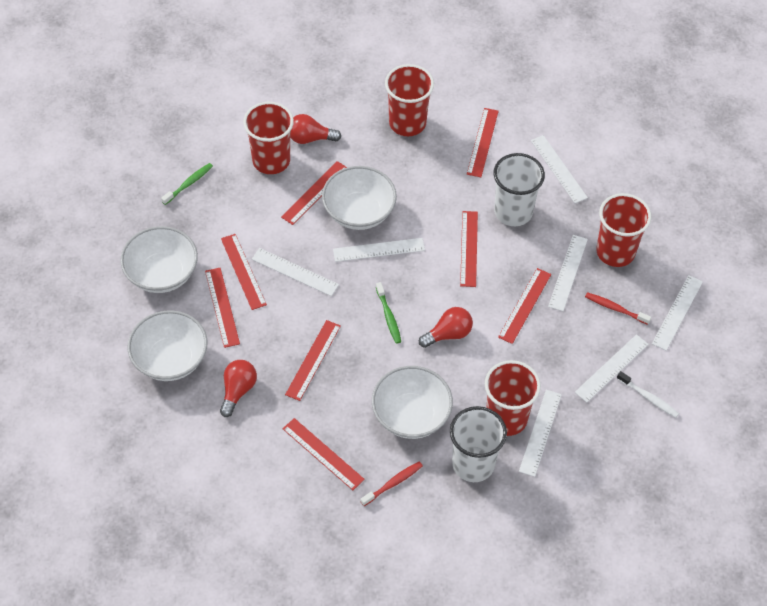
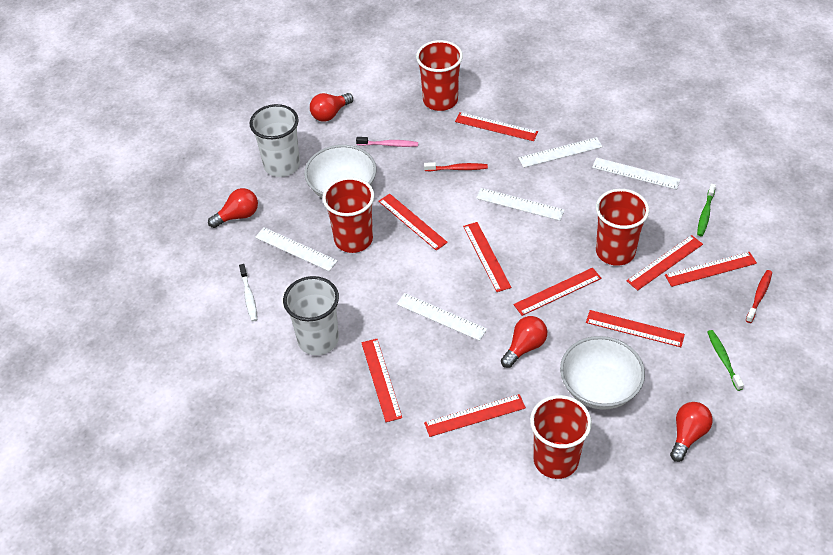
pink toothbrush: 0 -> 1
red light bulb: 3 -> 4
red ruler: 8 -> 9
white bowl: 4 -> 2
white ruler: 7 -> 5

